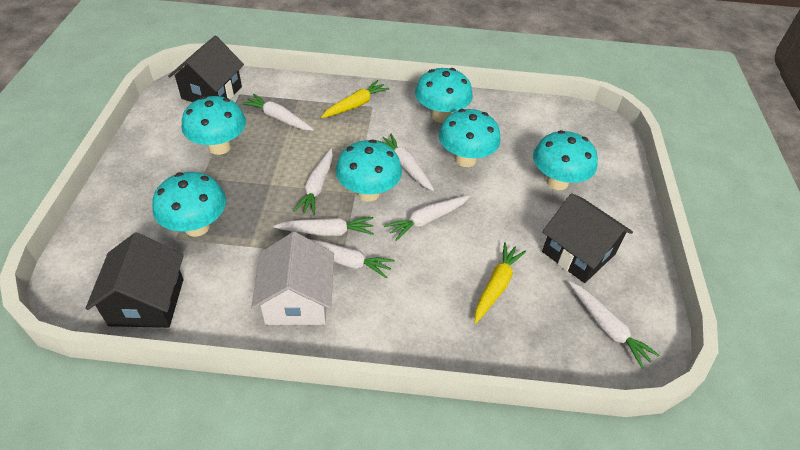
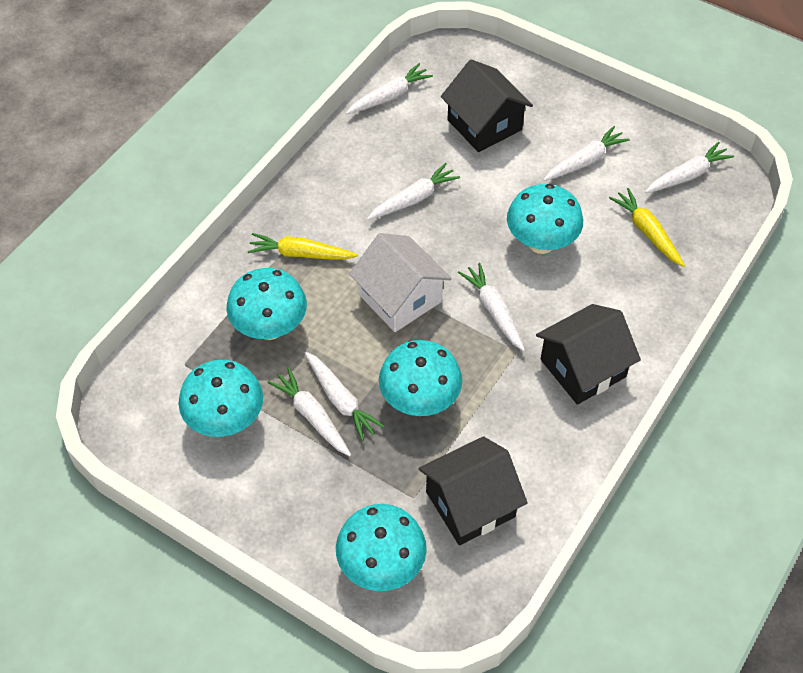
turquoise mushroom: 6 -> 5

